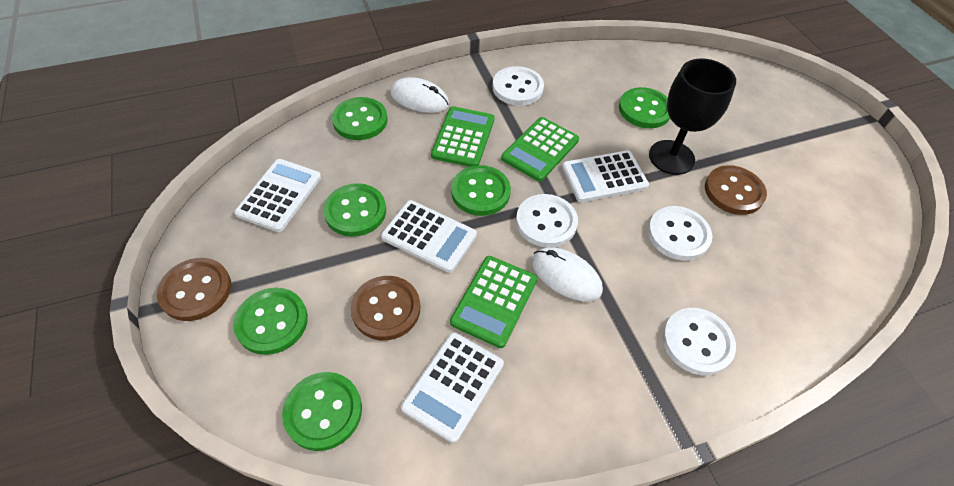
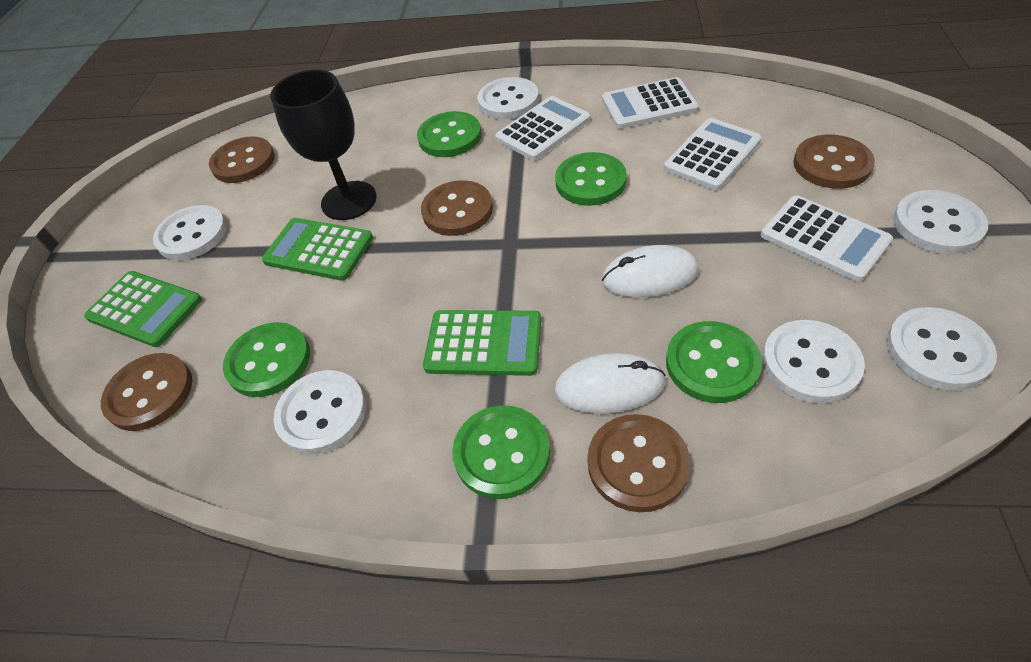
brown button: 3 -> 5
green button: 6 -> 5
white button: 4 -> 6

